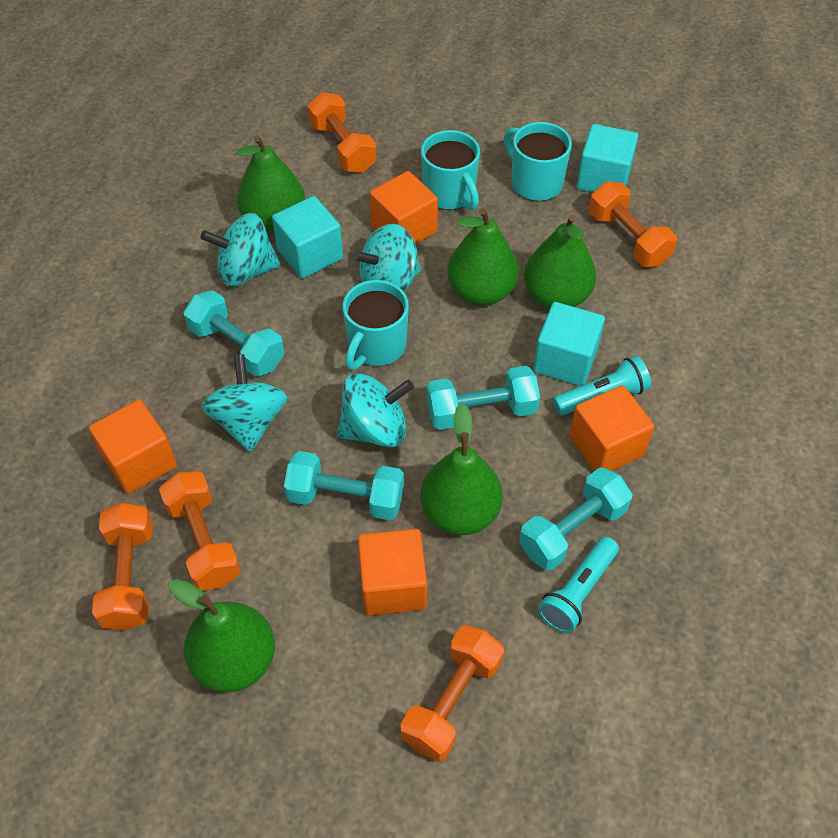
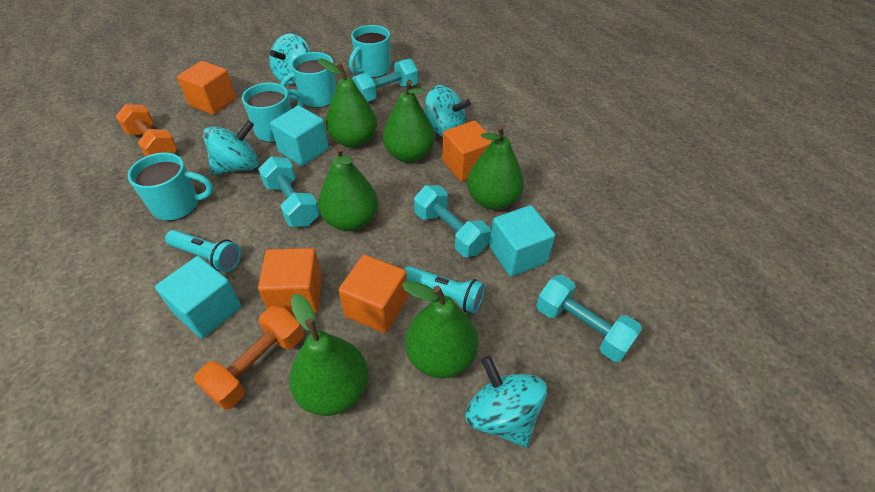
green pear: 5 -> 6
orange dumbbell: 5 -> 2
turquoise mug: 3 -> 4

